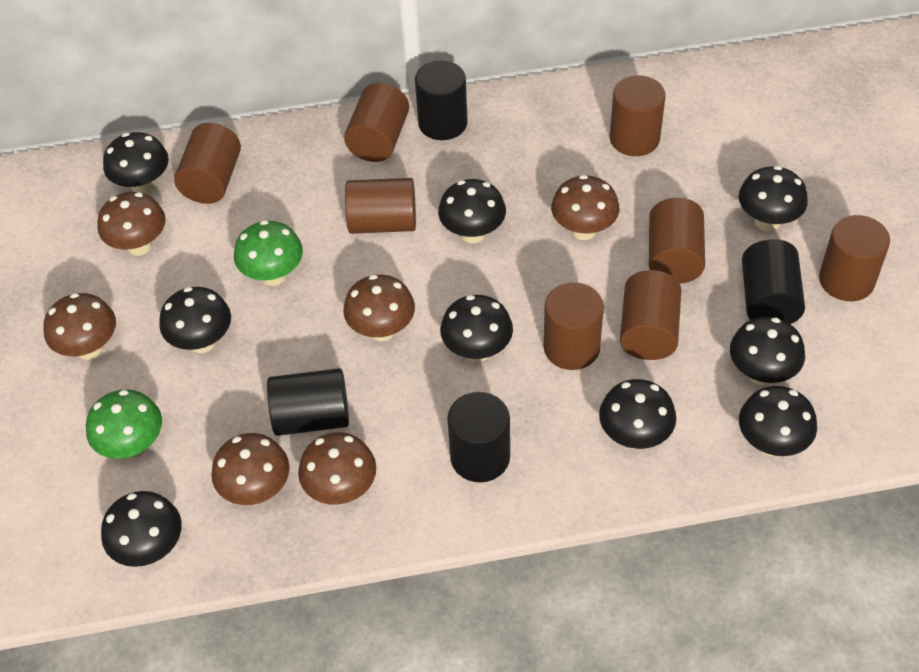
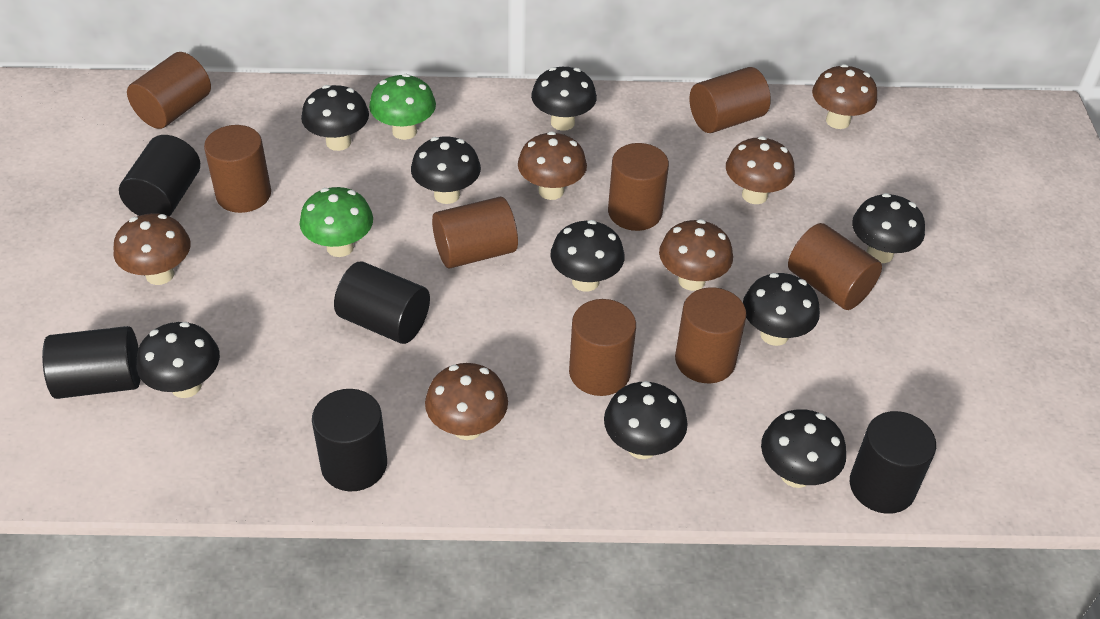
black cylinder: 4 -> 5

